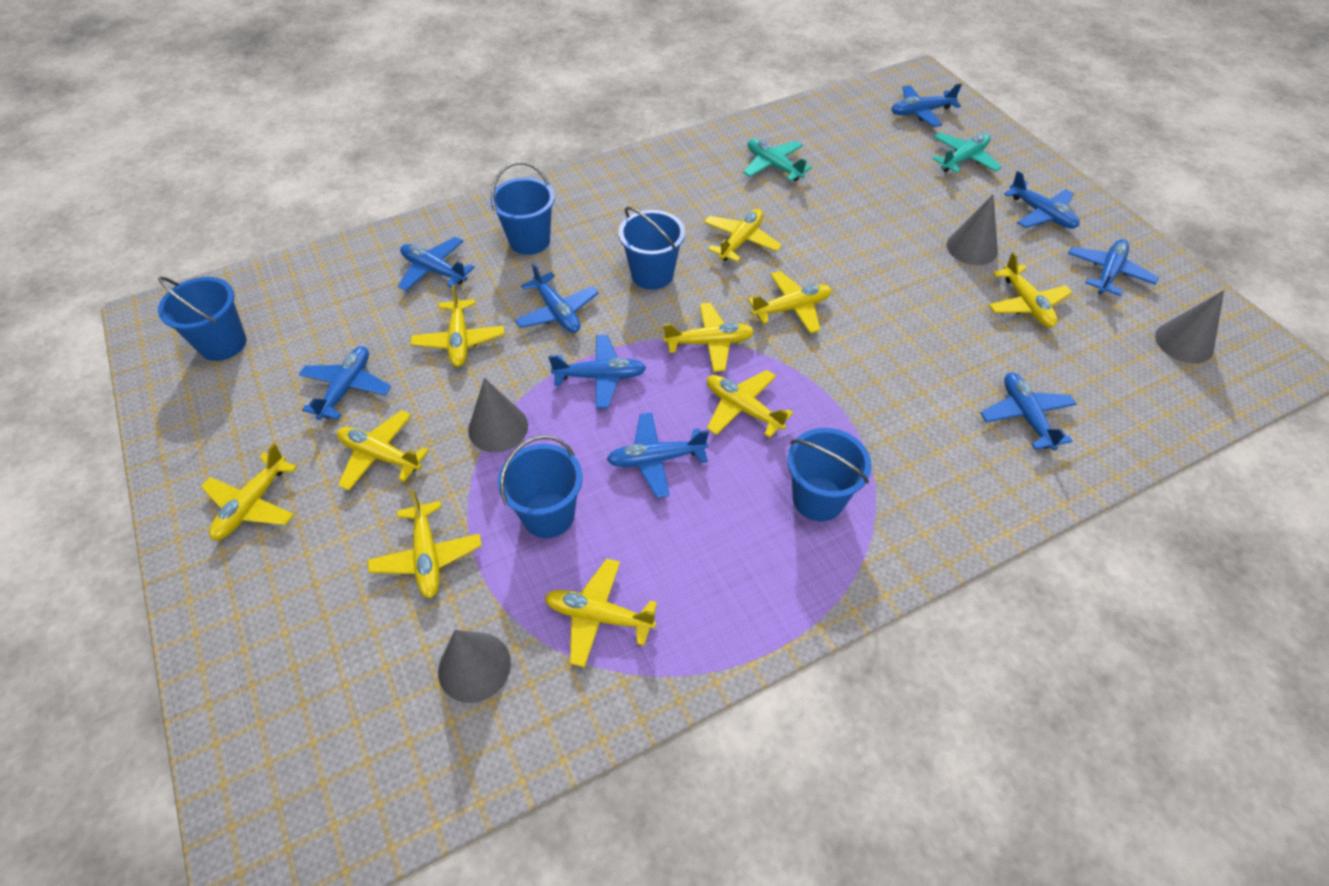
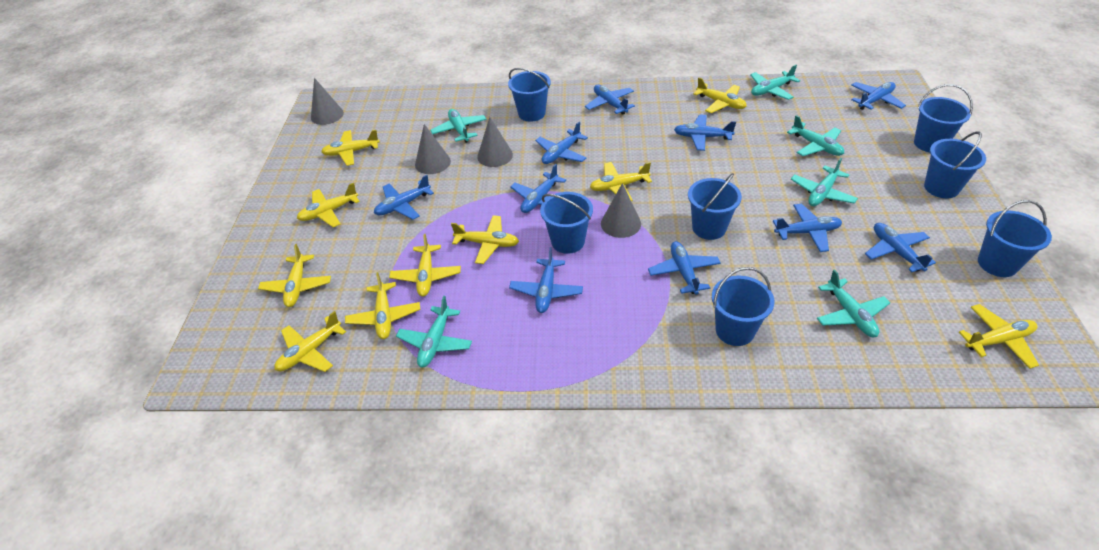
blue bucket: 5 -> 7
blue plane: 9 -> 10
turquoise plane: 2 -> 6

